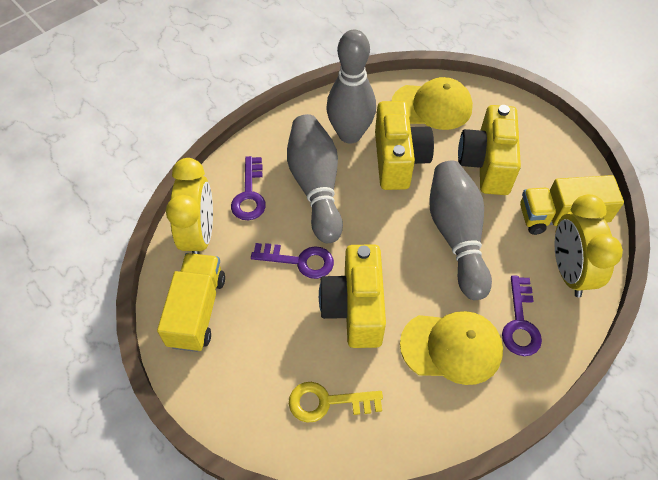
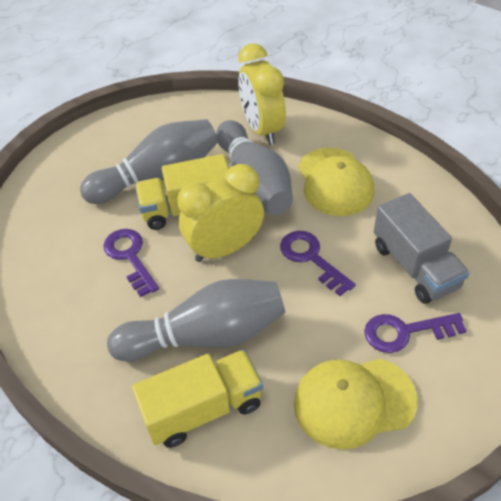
grey truck: 0 -> 1
yellow camera: 3 -> 0
yellow key: 1 -> 0

